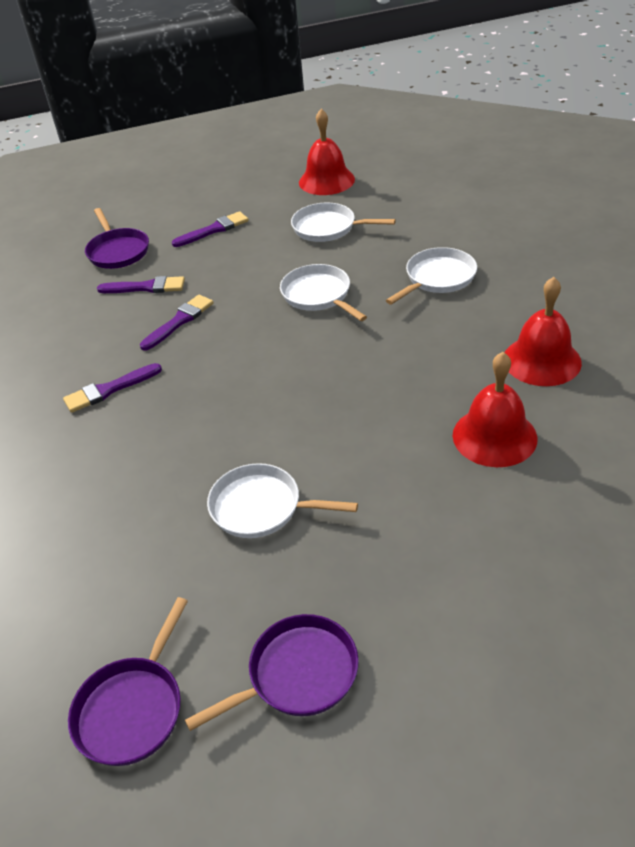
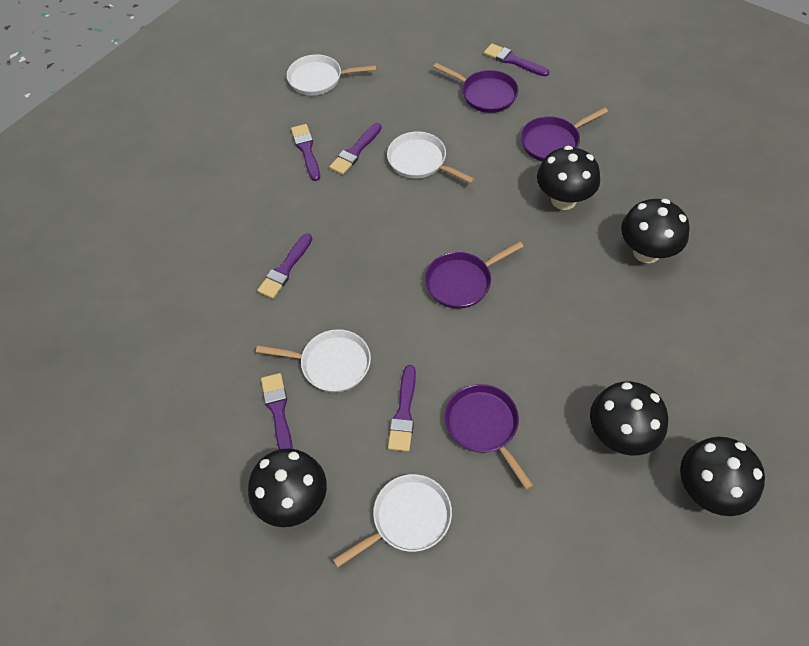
black mushroom: 0 -> 5
purple brush: 4 -> 6
purple pan: 3 -> 4
red bell: 3 -> 0

